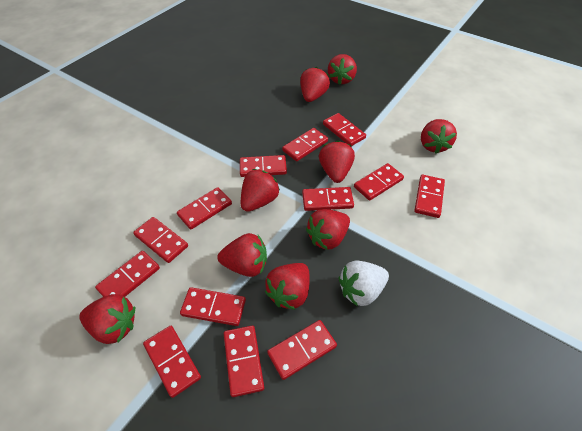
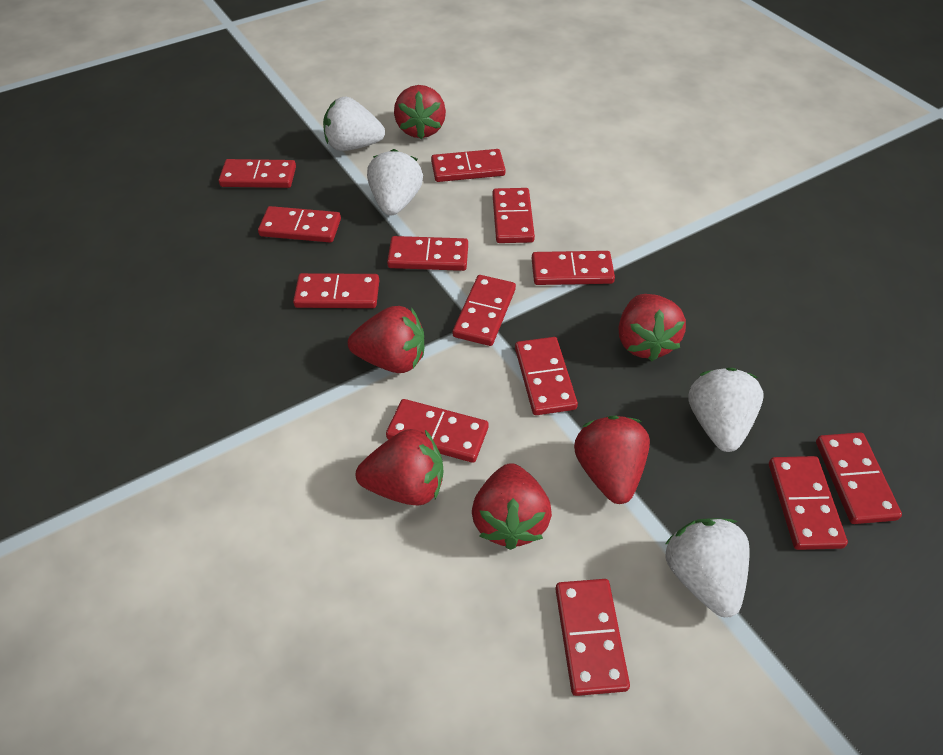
red strawberry: 9 -> 6
white strawberry: 1 -> 4

